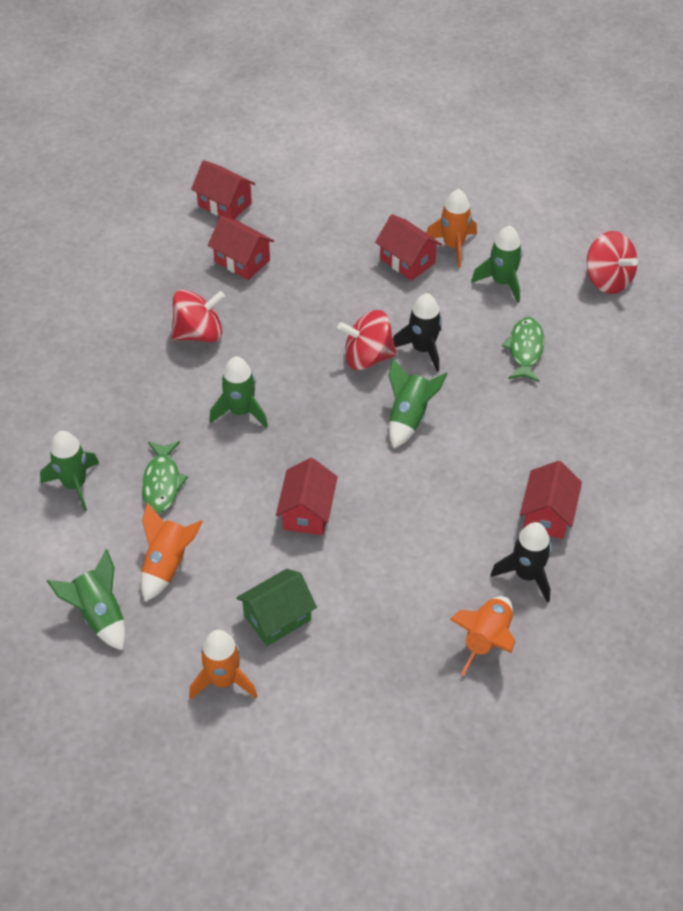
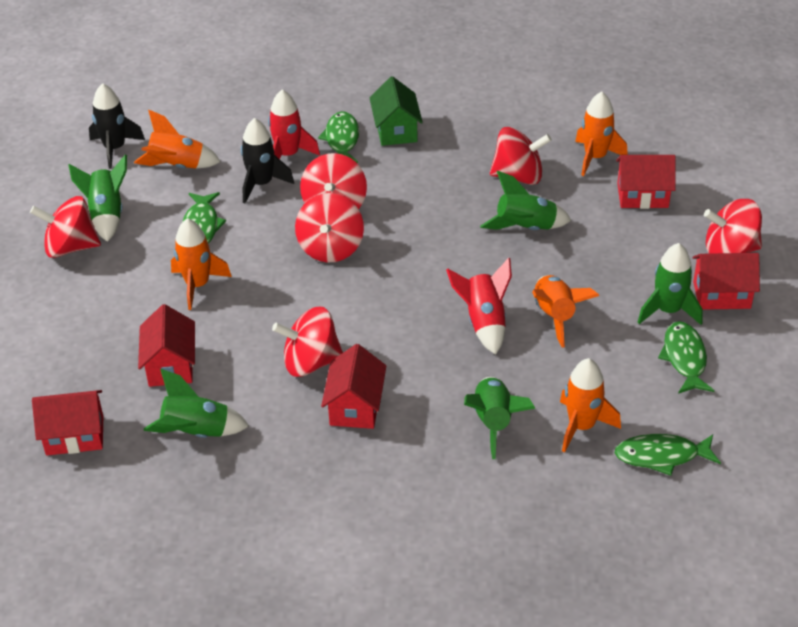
green fish: 2 -> 4
orange rocket: 4 -> 5
red rocket: 0 -> 2
red spinning top: 3 -> 6

